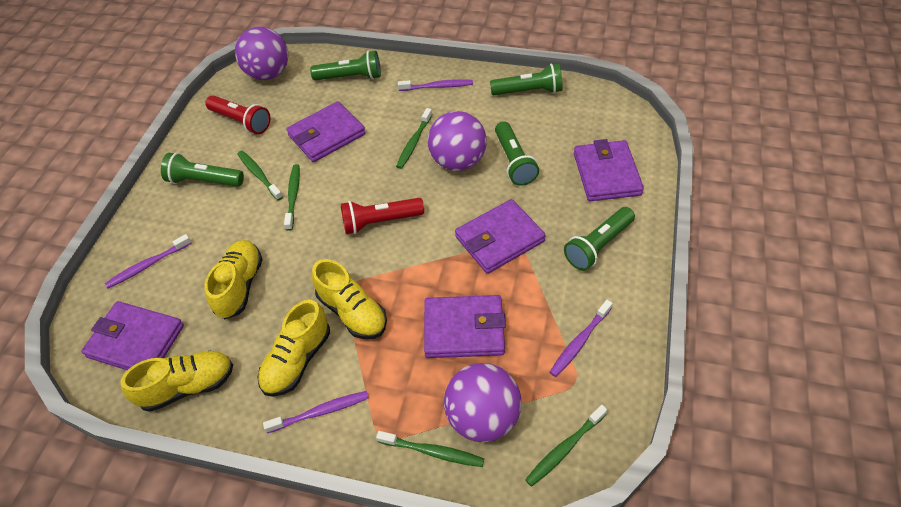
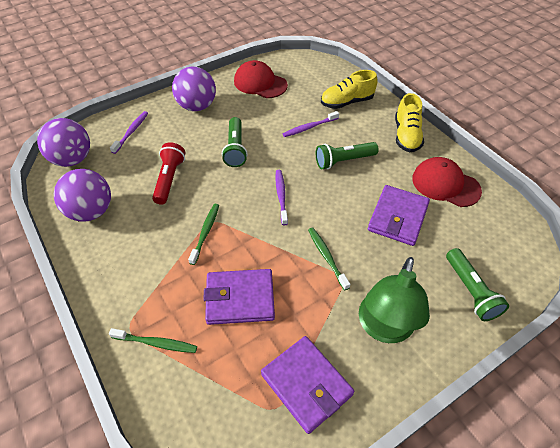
green flashlight: 5 -> 3
green lamp: 0 -> 1
green toothbrush: 5 -> 3
purple toothbrush: 4 -> 3
purple wallet: 5 -> 3
red cap: 0 -> 2
red flashlight: 2 -> 1
yellow shoe: 4 -> 2

